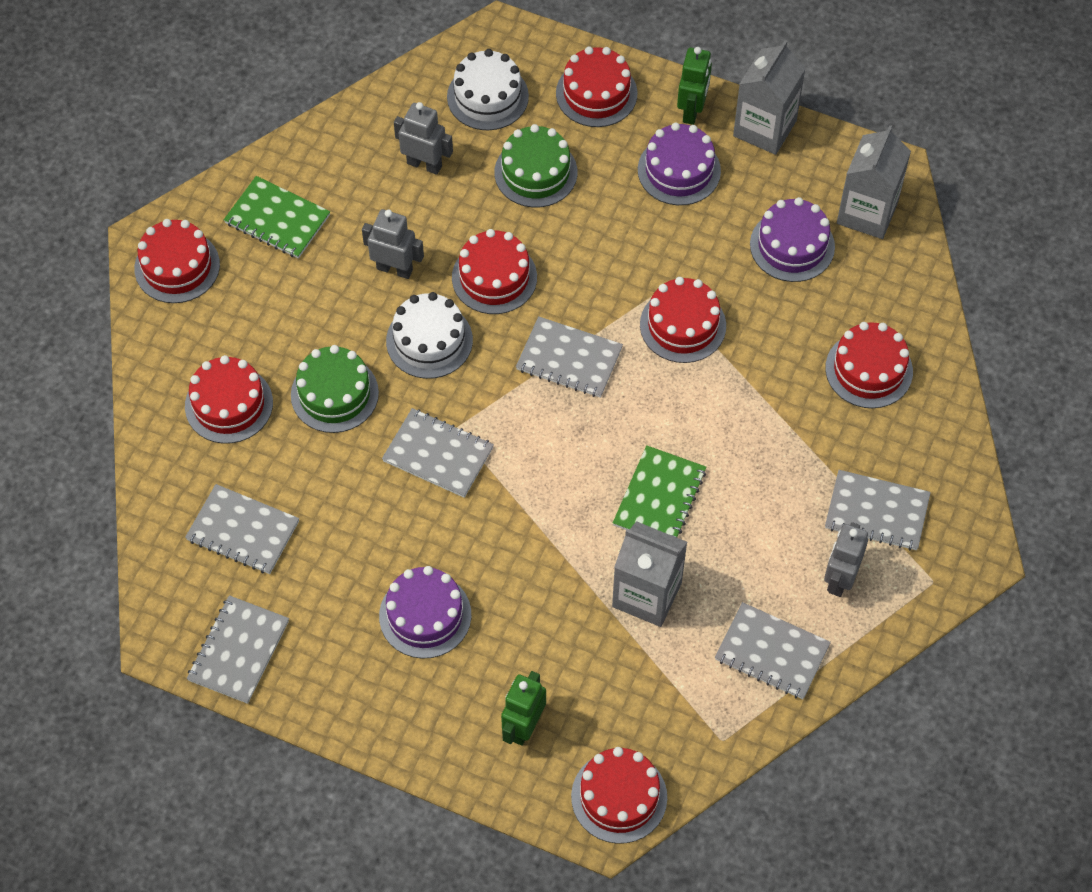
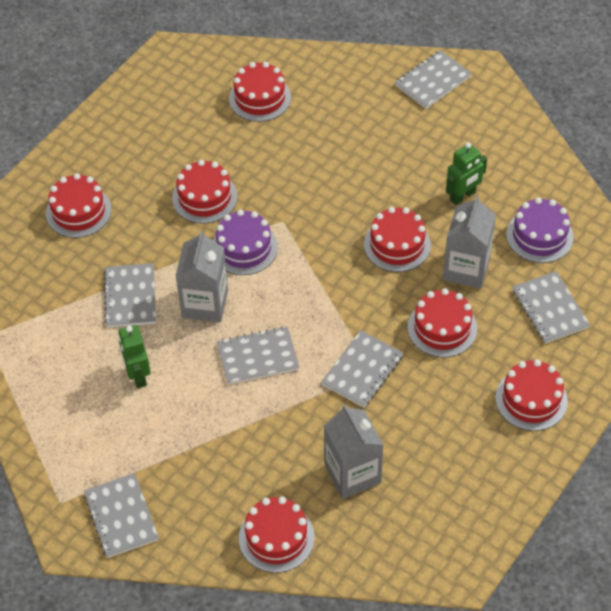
green cake: 2 -> 0
green notebook: 2 -> 0
grey robot: 3 -> 0
purple cake: 3 -> 2
white cake: 2 -> 0

